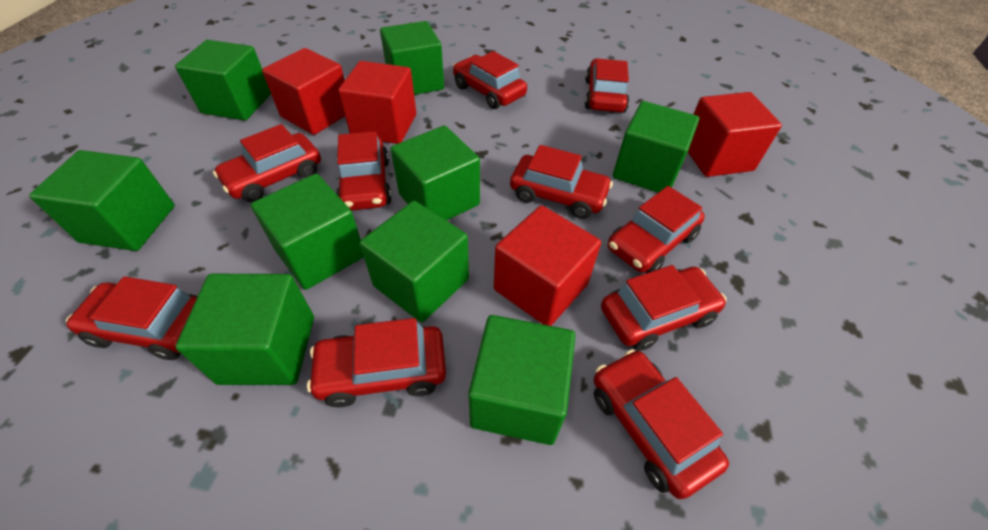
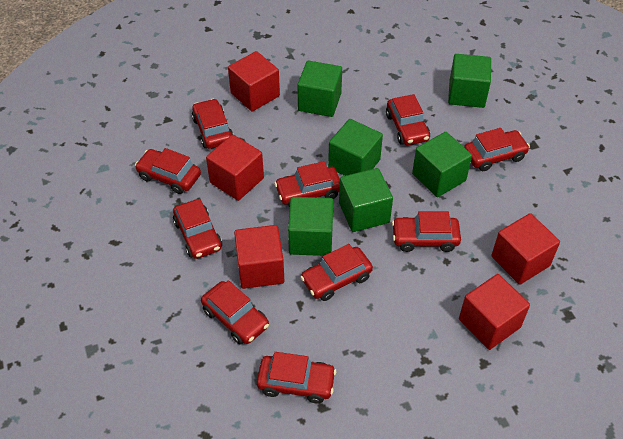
green cube: 9 -> 6
red cube: 4 -> 5

